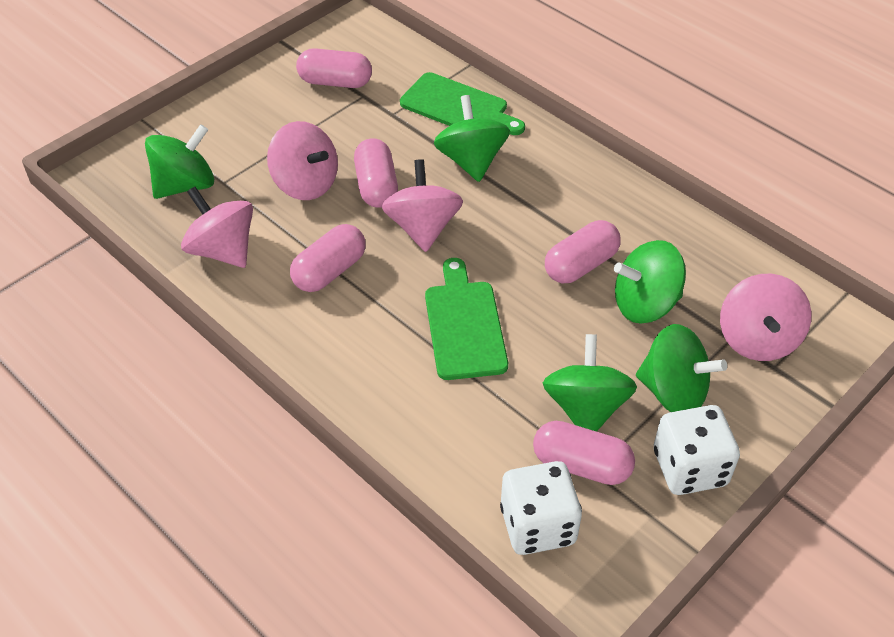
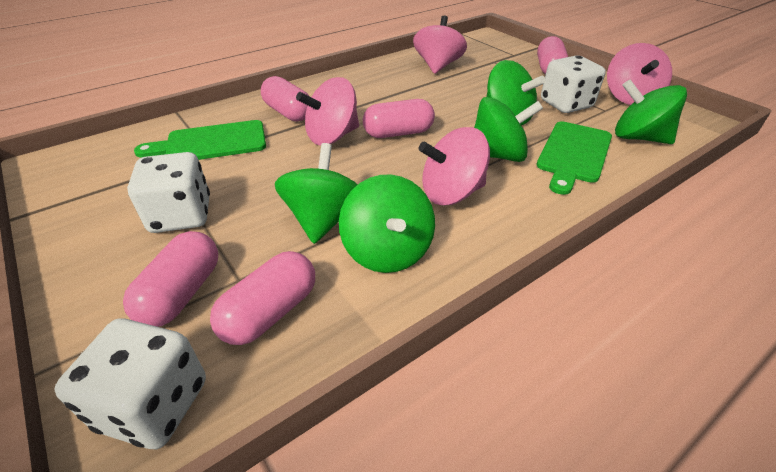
white dice: 2 -> 3

